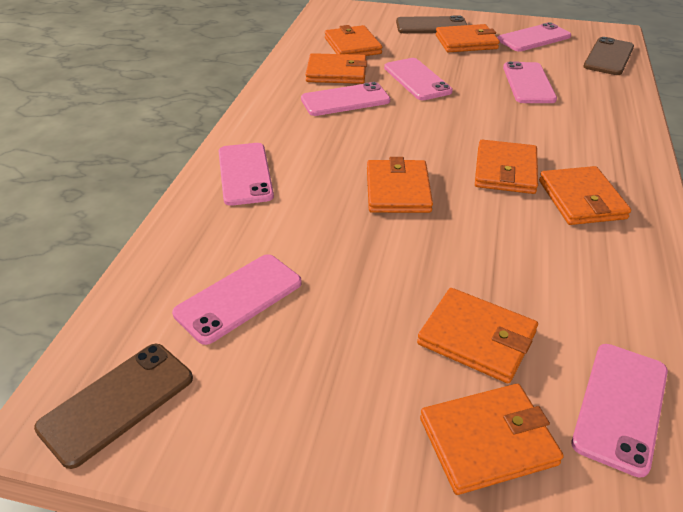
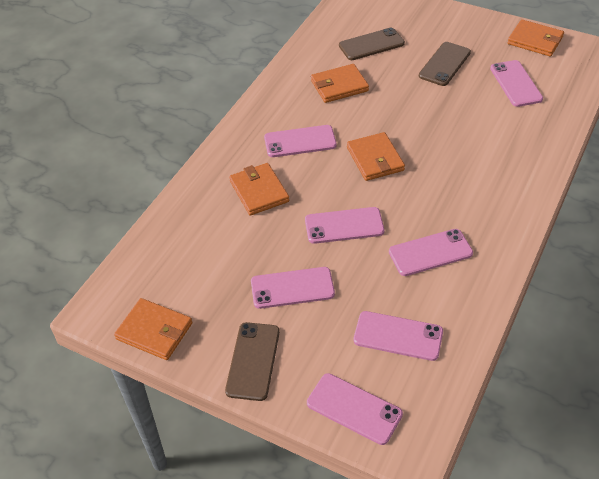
orange wallet: 8 -> 5

